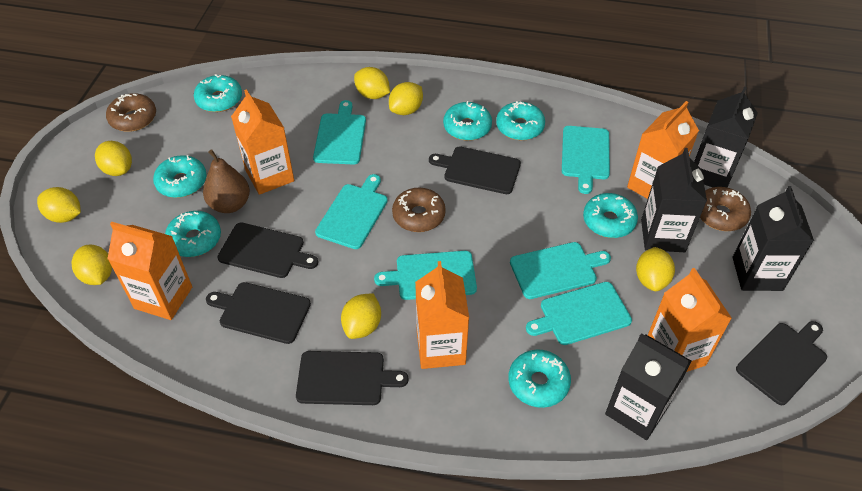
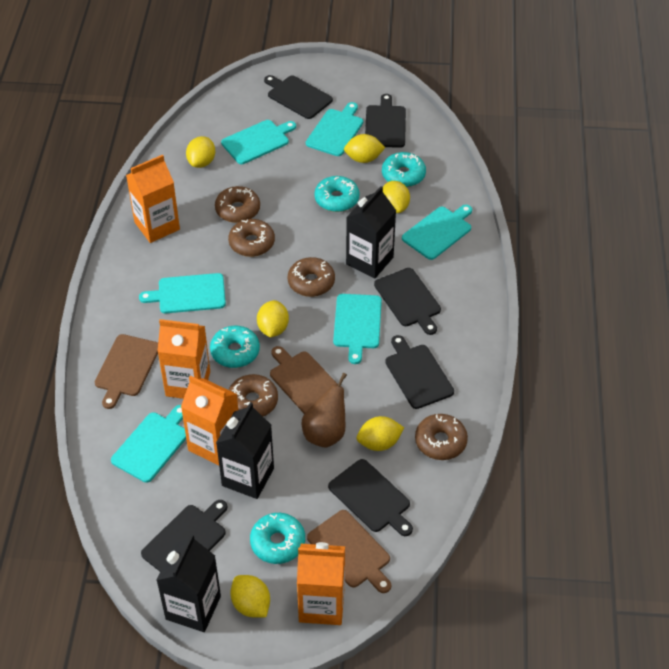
black carton: 4 -> 3
black cutting board: 5 -> 6
brown cutting board: 0 -> 3
brown donut: 3 -> 5
orange carton: 5 -> 4
turquoise donut: 7 -> 4
yellow lemon: 7 -> 6

